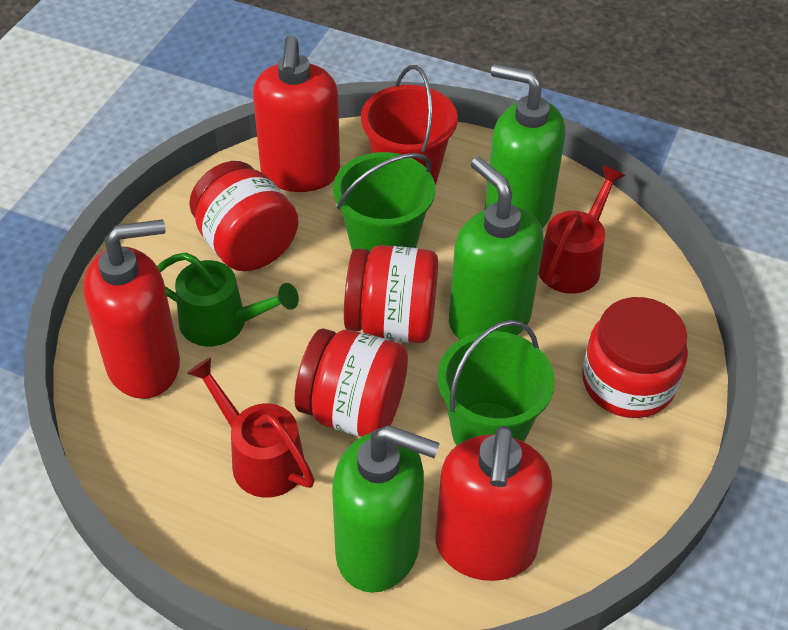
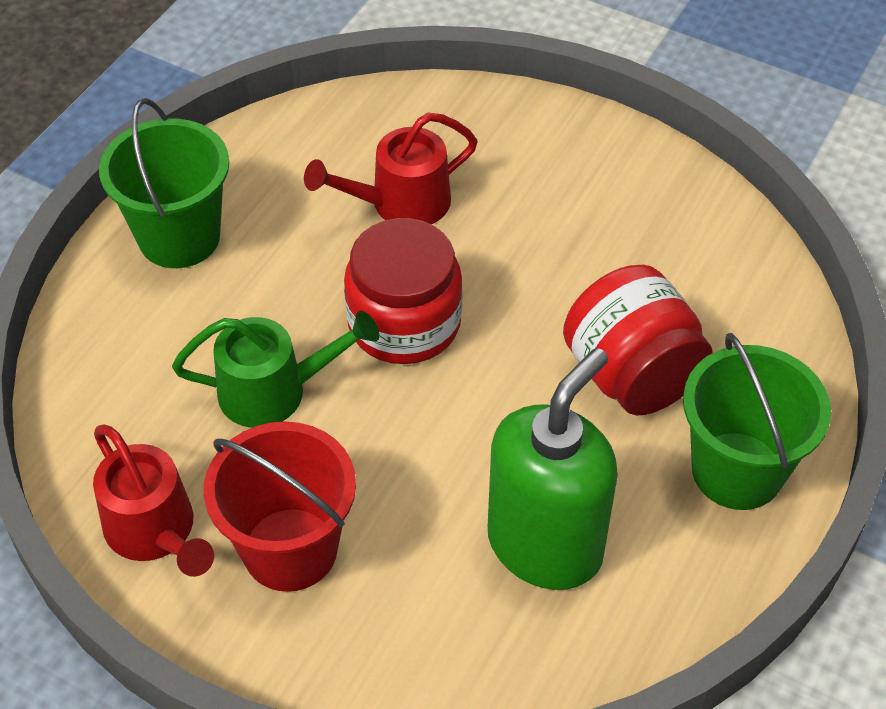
green soap dispenser: 3 -> 1
red jar: 4 -> 2
red soap dispenser: 3 -> 0

